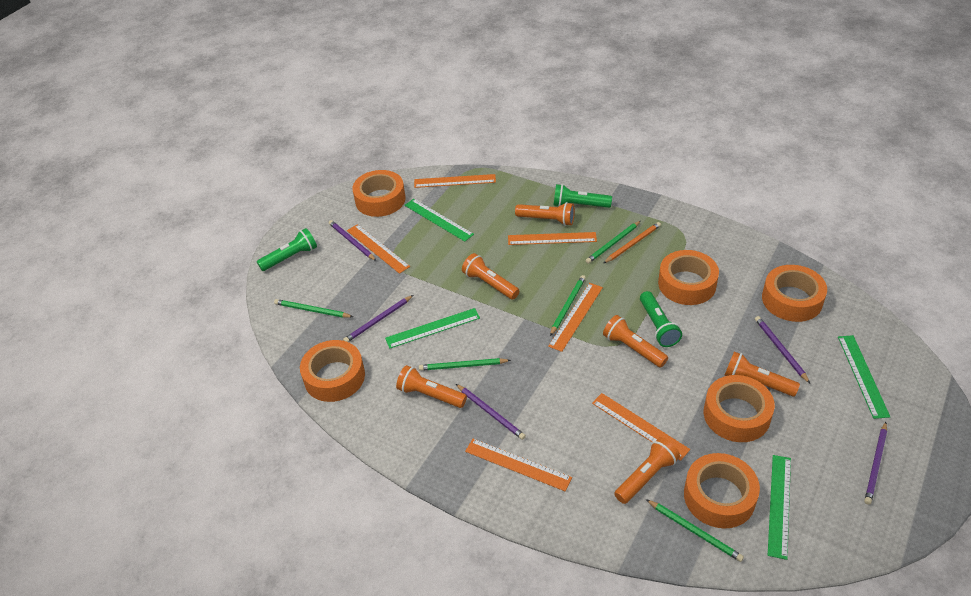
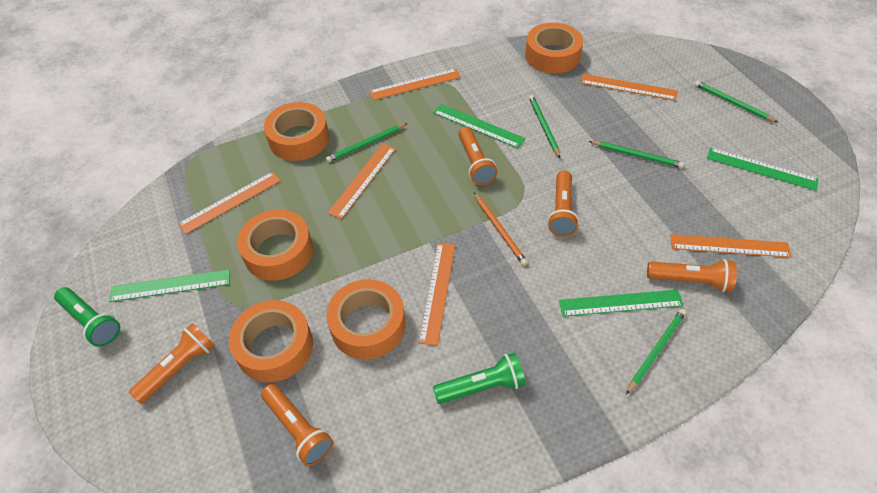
green flashlight: 3 -> 2
orange flashlight: 6 -> 5
orange tape: 6 -> 5
purple pencil: 5 -> 0

